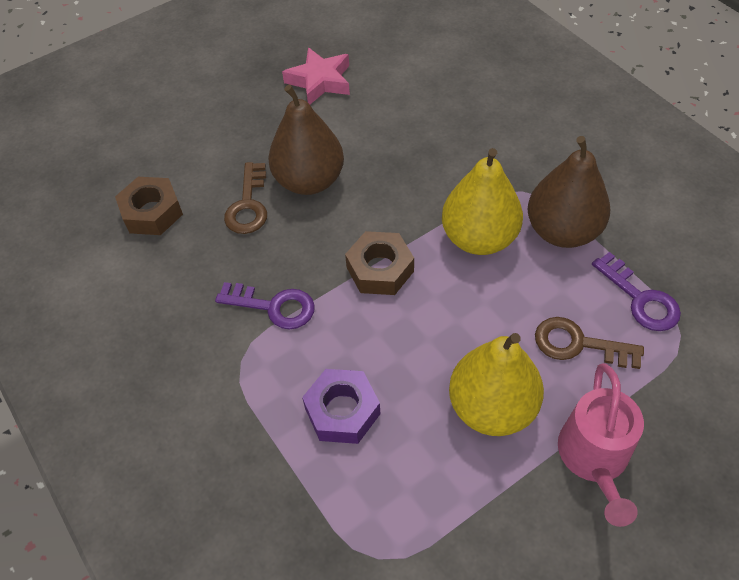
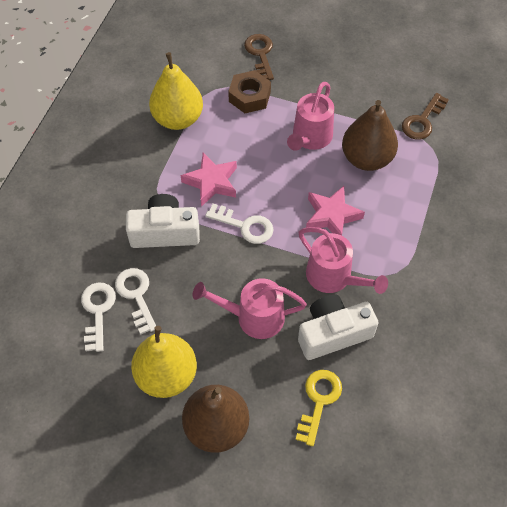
brown nut: 2 -> 1
pink star: 1 -> 2
pink watering can: 1 -> 3
purple key: 2 -> 0
purple nut: 1 -> 0
white camera: 0 -> 2
white key: 0 -> 3
yellow key: 0 -> 1

